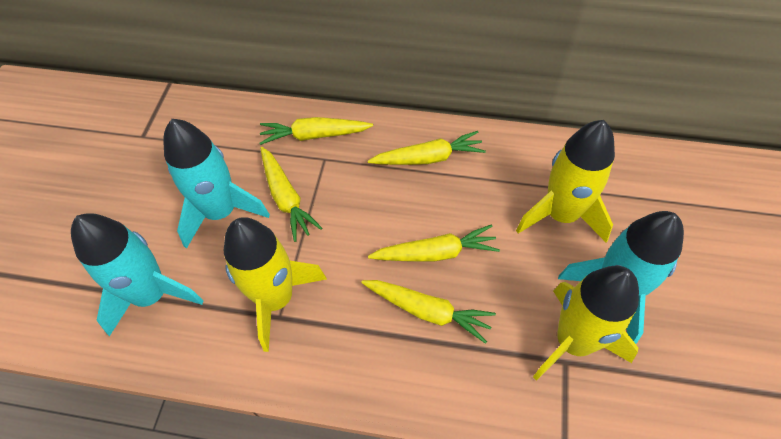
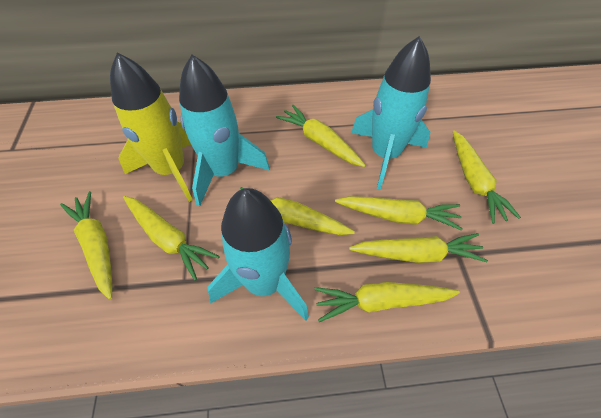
yellow carrot: 5 -> 8
yellow rocket: 3 -> 1

